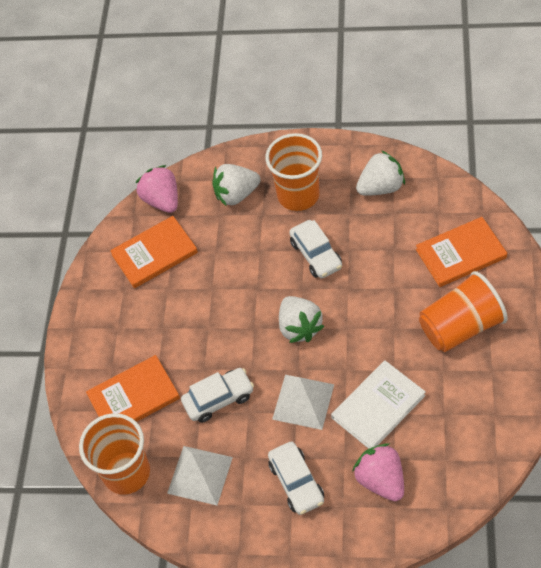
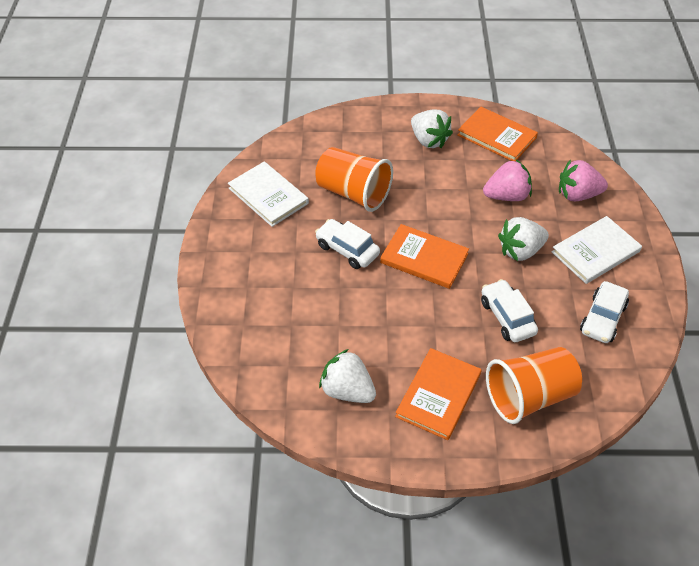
orange cup: 3 -> 2
white book: 1 -> 2
white pyramid: 2 -> 0

